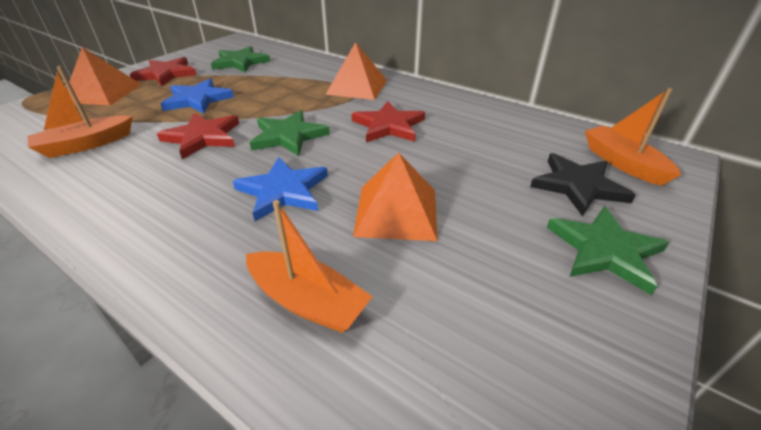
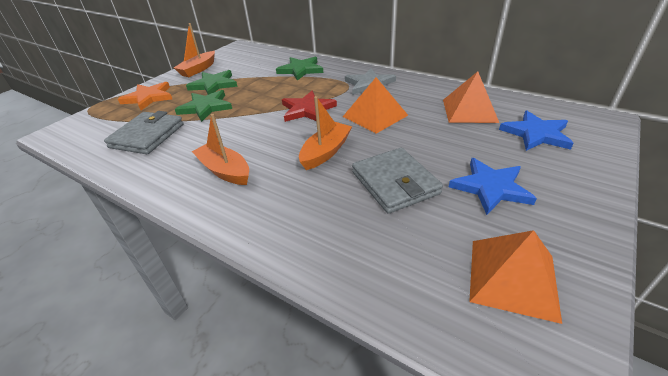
black star: 1 -> 0
grey star: 0 -> 1
grey wallet: 0 -> 2
orange star: 0 -> 1
red star: 3 -> 1

